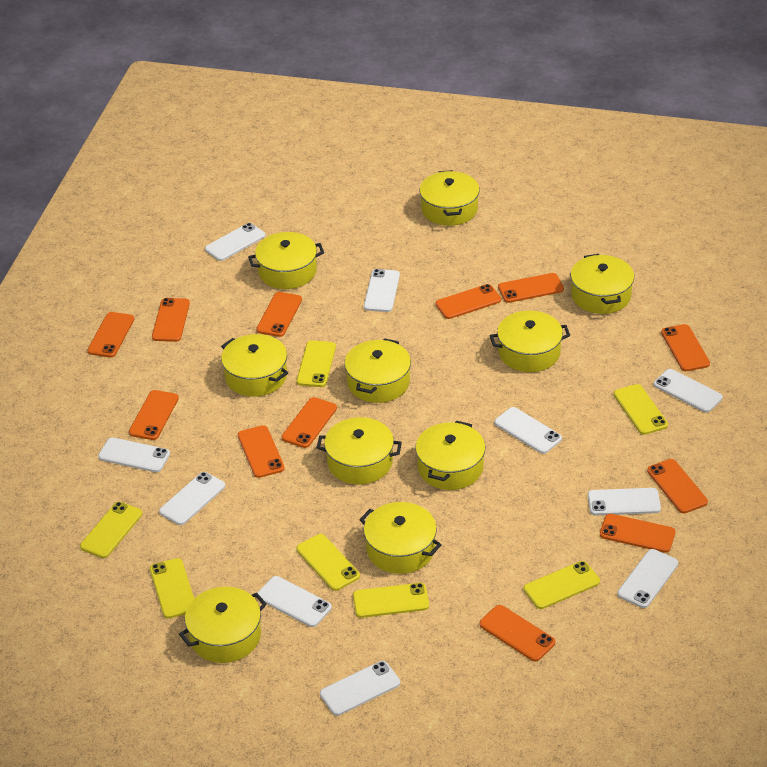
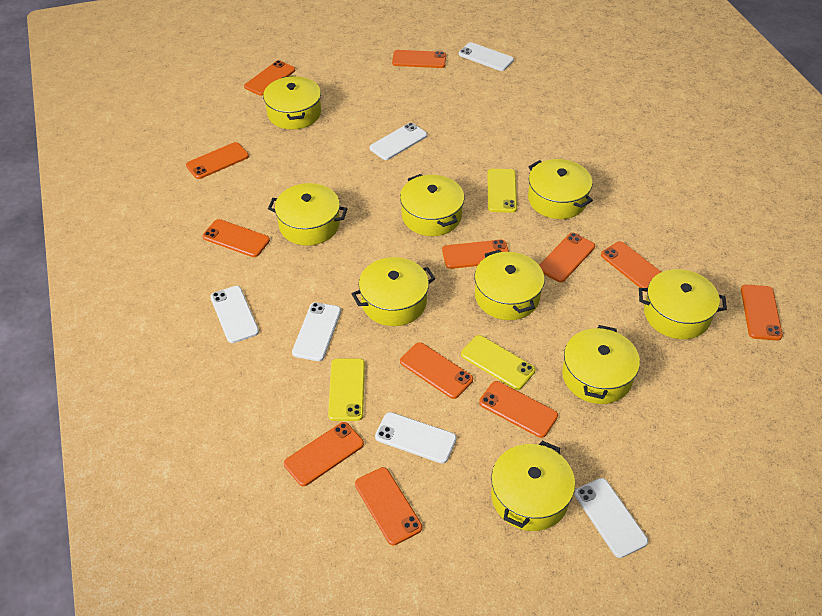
white phone: 10 -> 6
yellow phone: 7 -> 3
yellow pot: 10 -> 9

